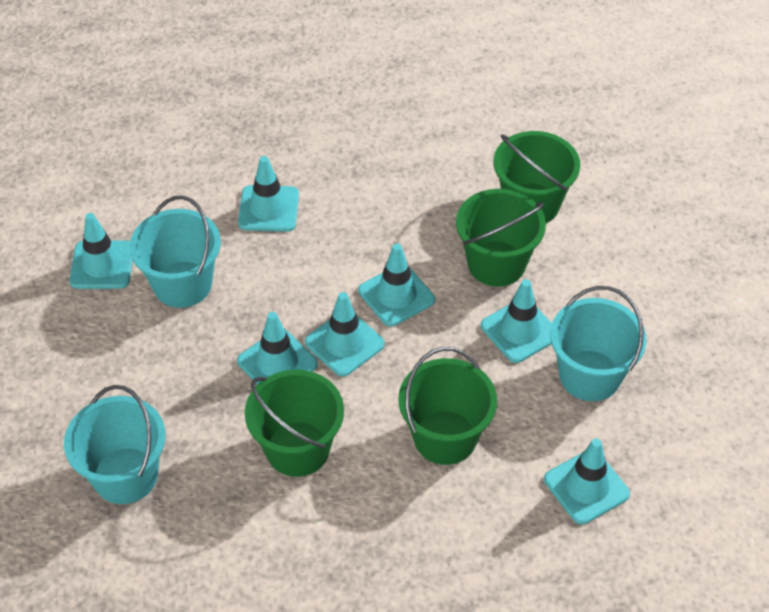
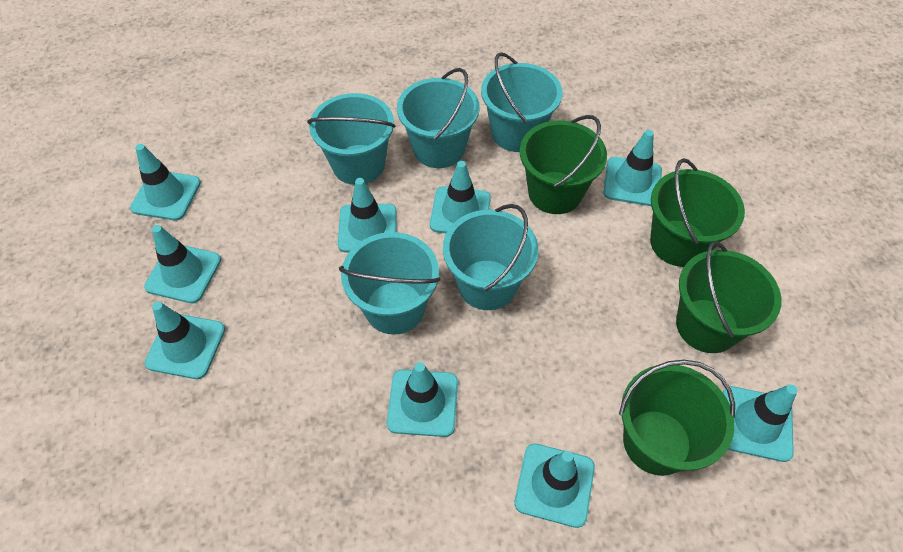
turquoise bucket: 3 -> 5
turquoise traffic cone: 7 -> 9

